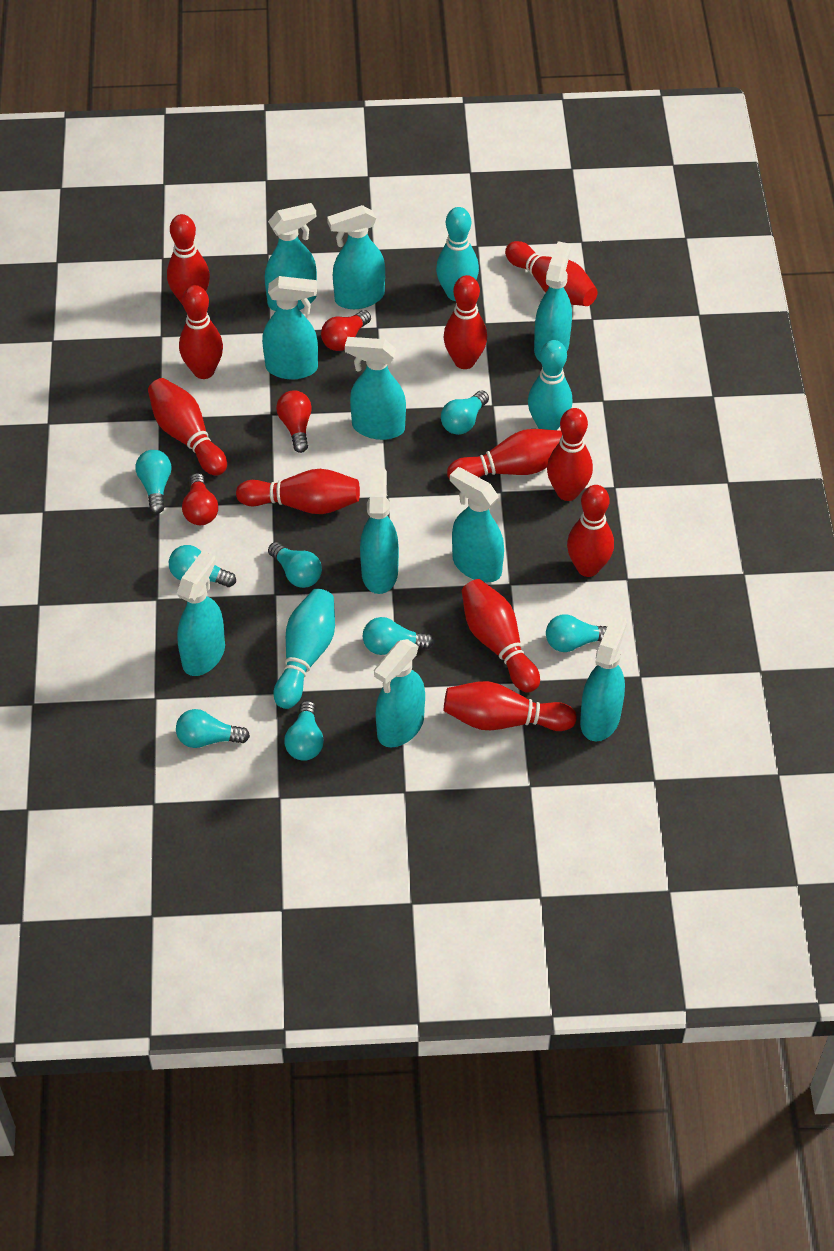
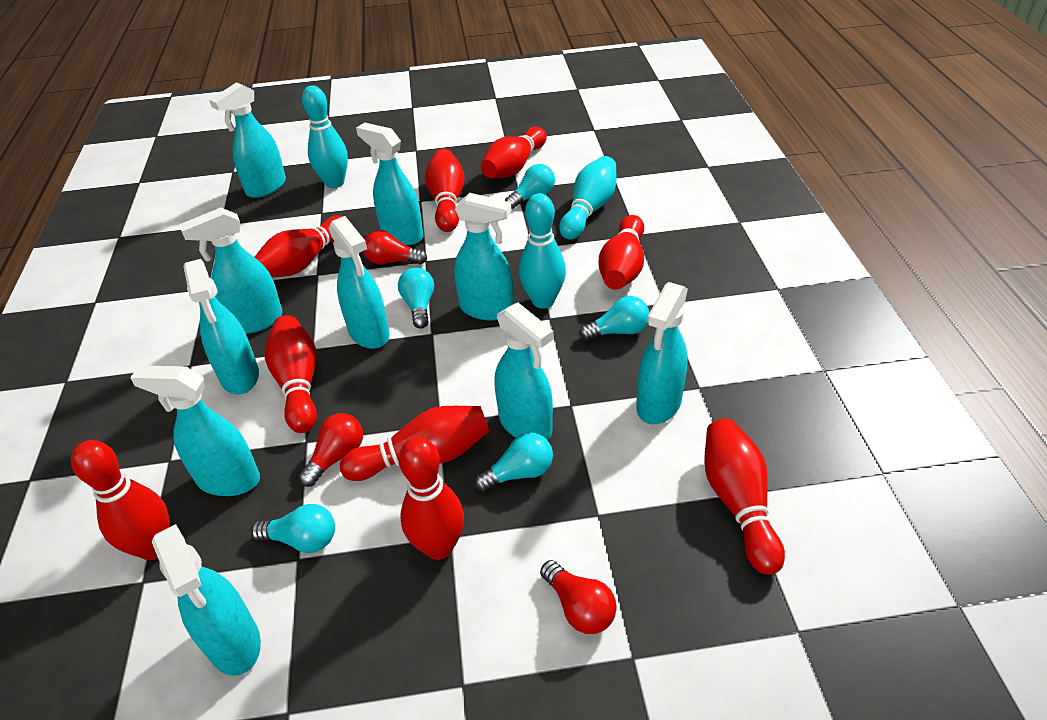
red bowling pin: 11 -> 9
turquoise light bulb: 8 -> 5

